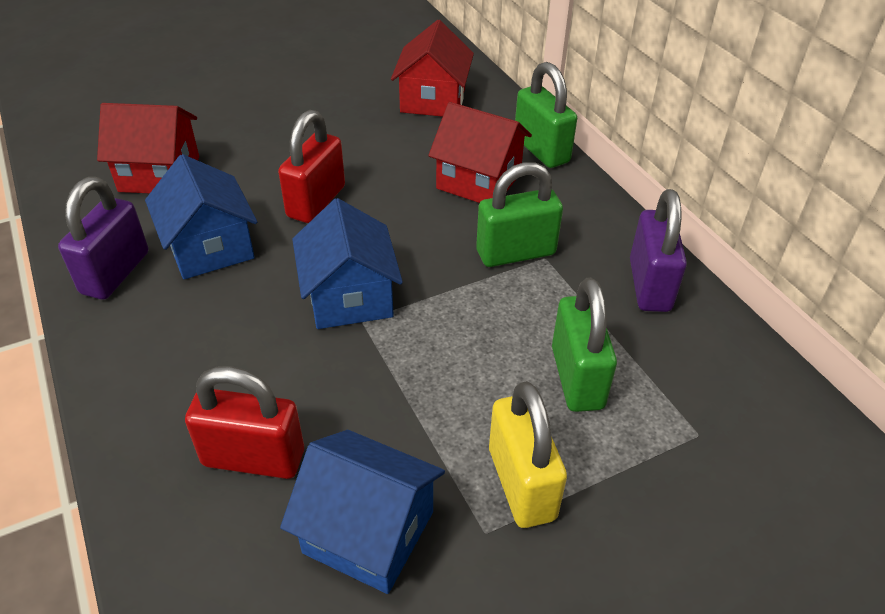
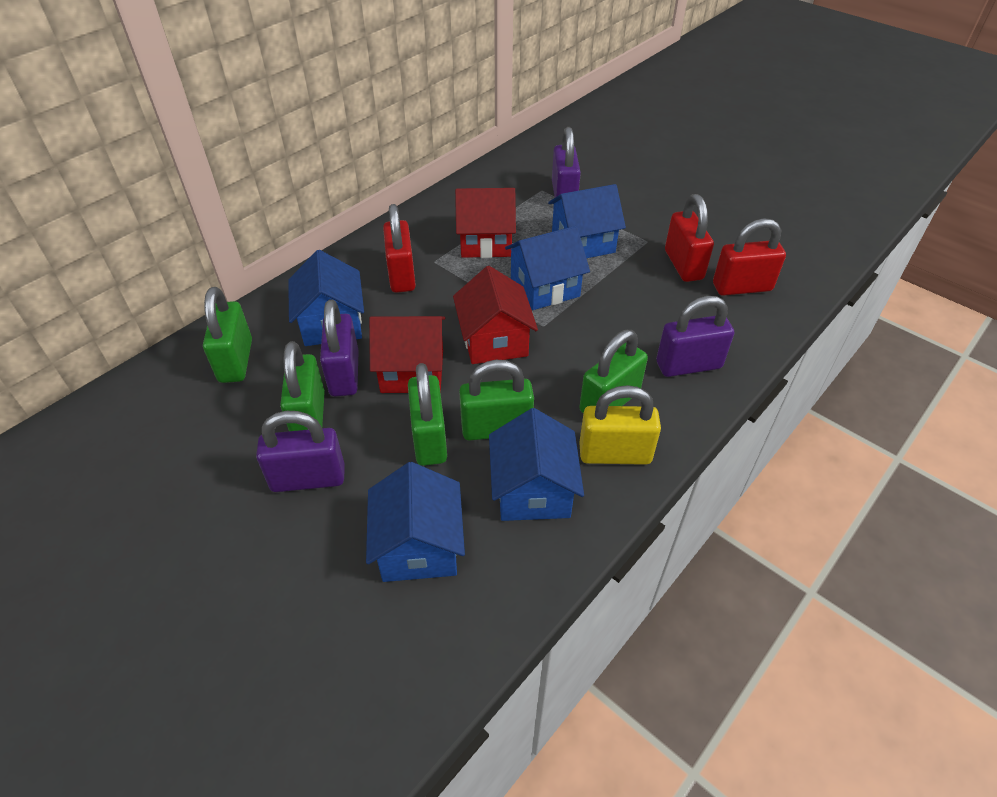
blue house: 3 -> 5
green padlock: 3 -> 5
purple padlock: 2 -> 4
red padlock: 2 -> 3

